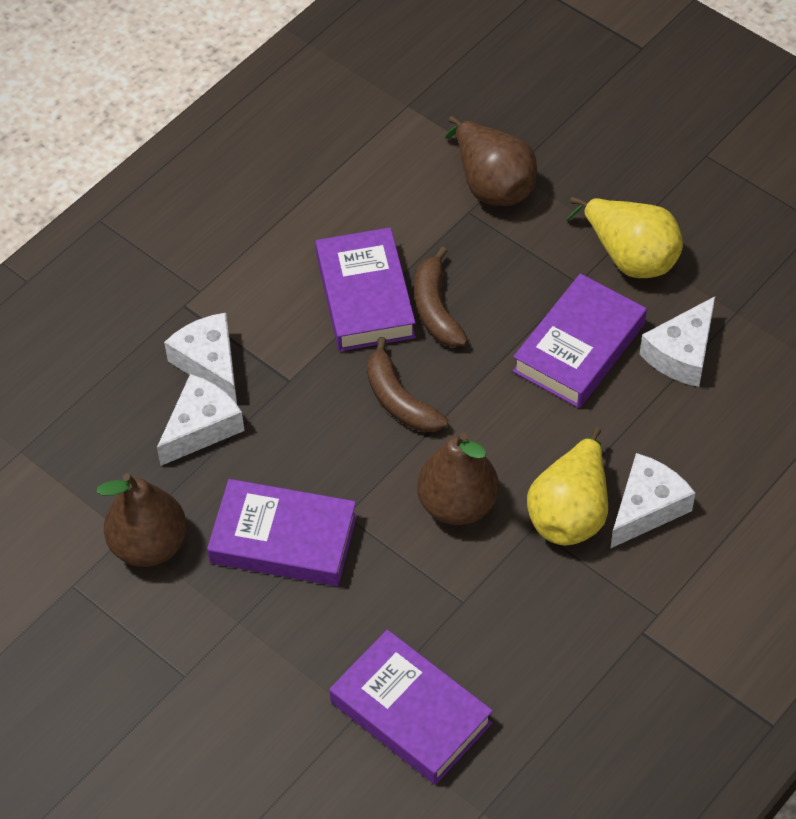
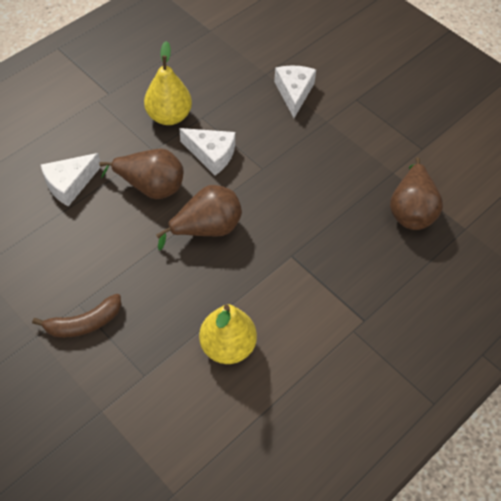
brown banana: 2 -> 1
purple book: 4 -> 0
white cheese: 4 -> 3

